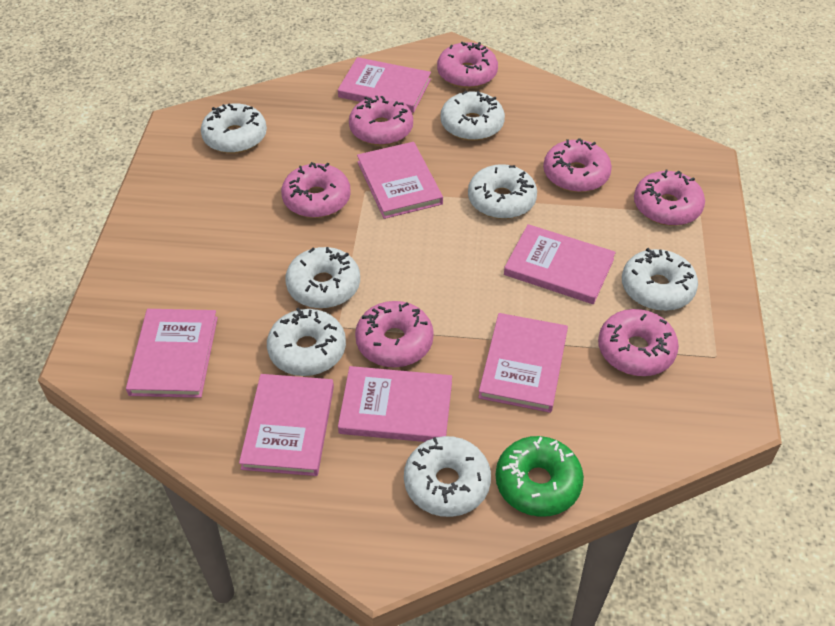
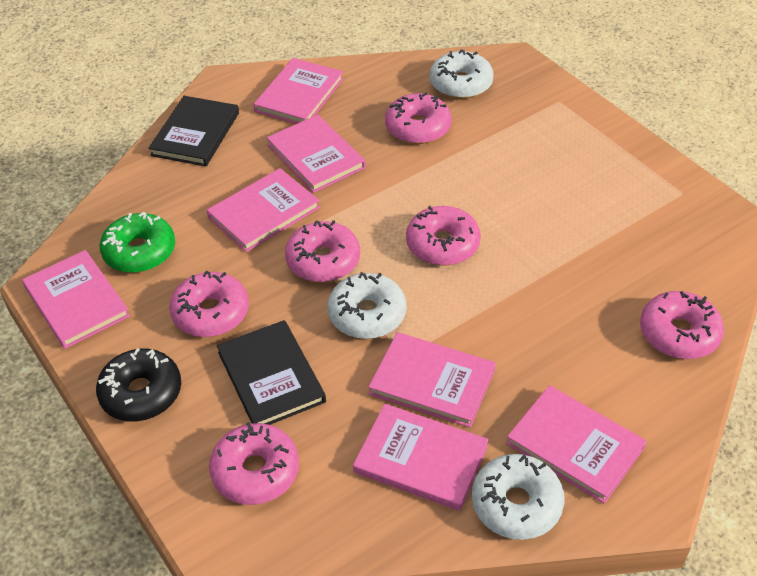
black book: 0 -> 2
black donut: 0 -> 1
pink donut: 7 -> 6
white donut: 7 -> 3

